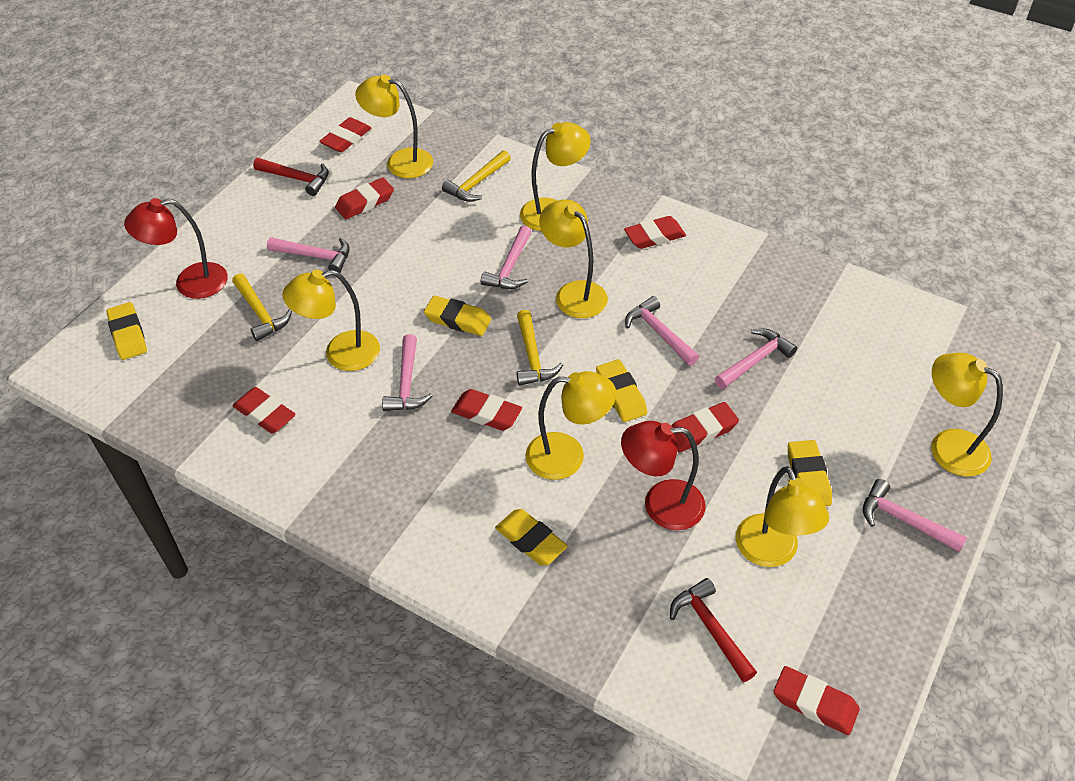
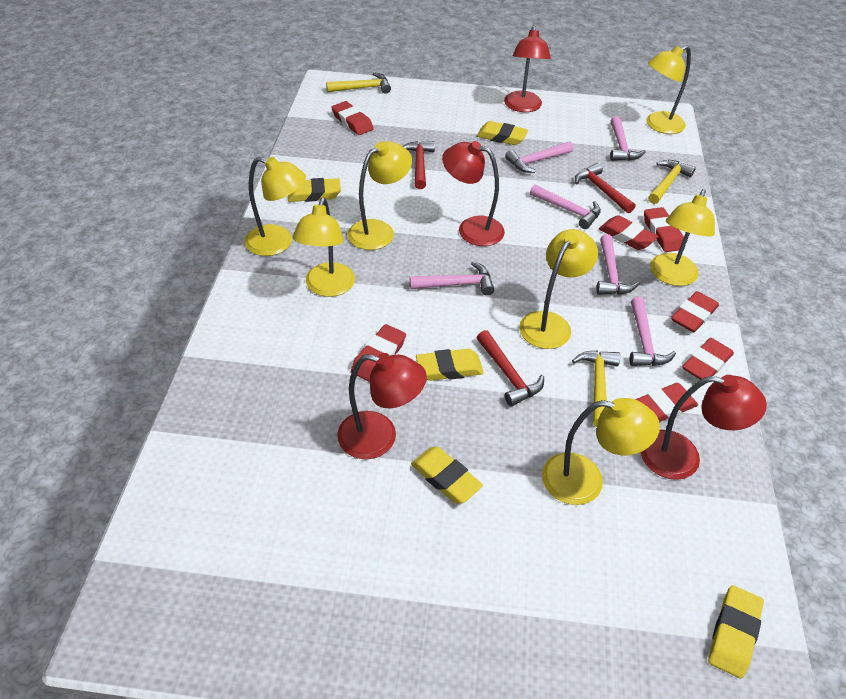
red hammer: 2 -> 3
red lamp: 2 -> 4

